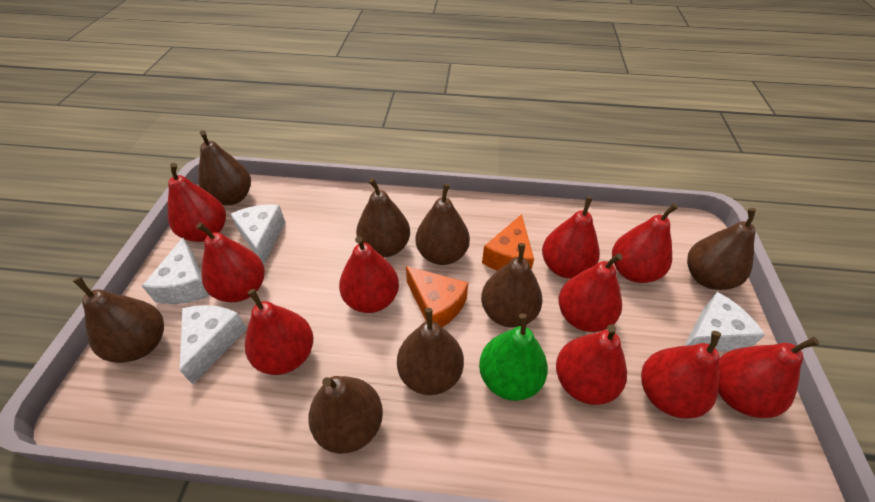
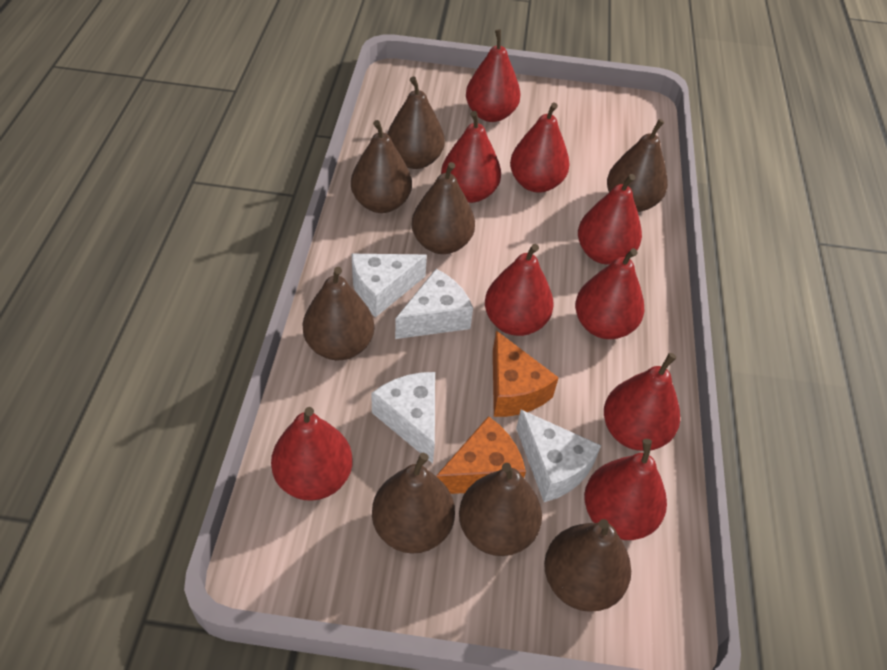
green pear: 1 -> 0
red pear: 10 -> 9

